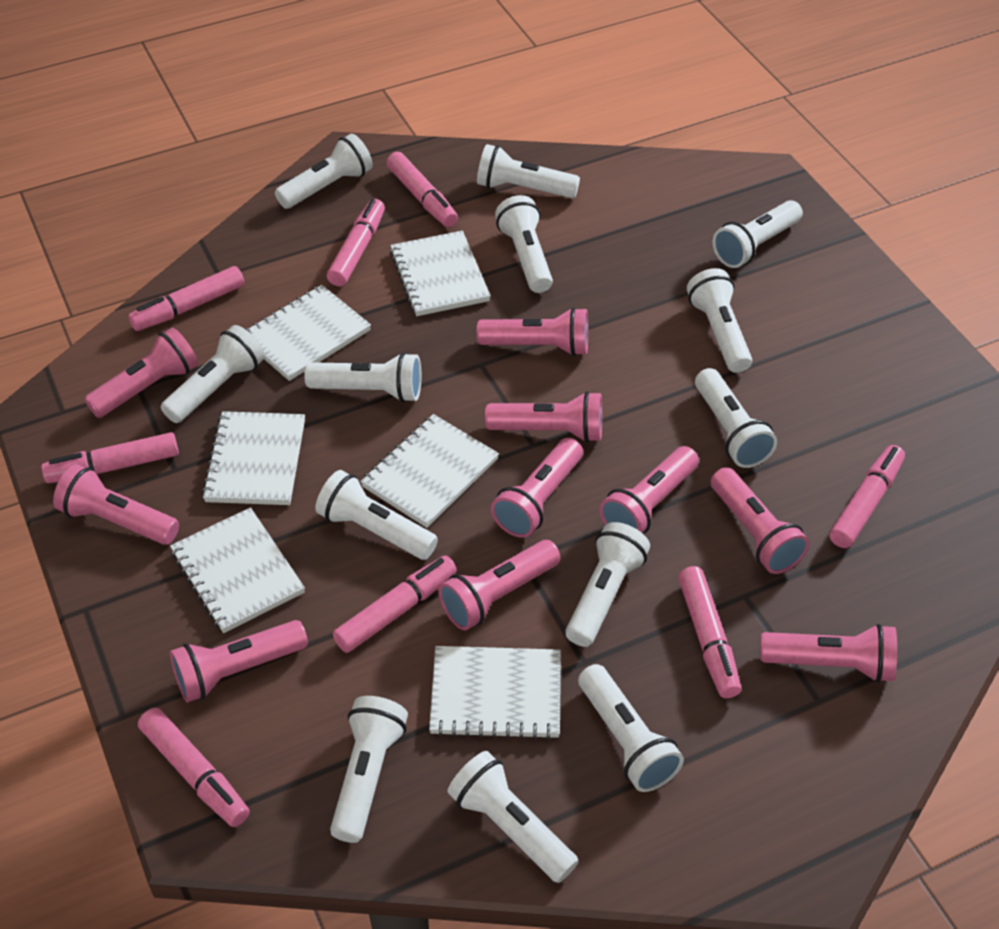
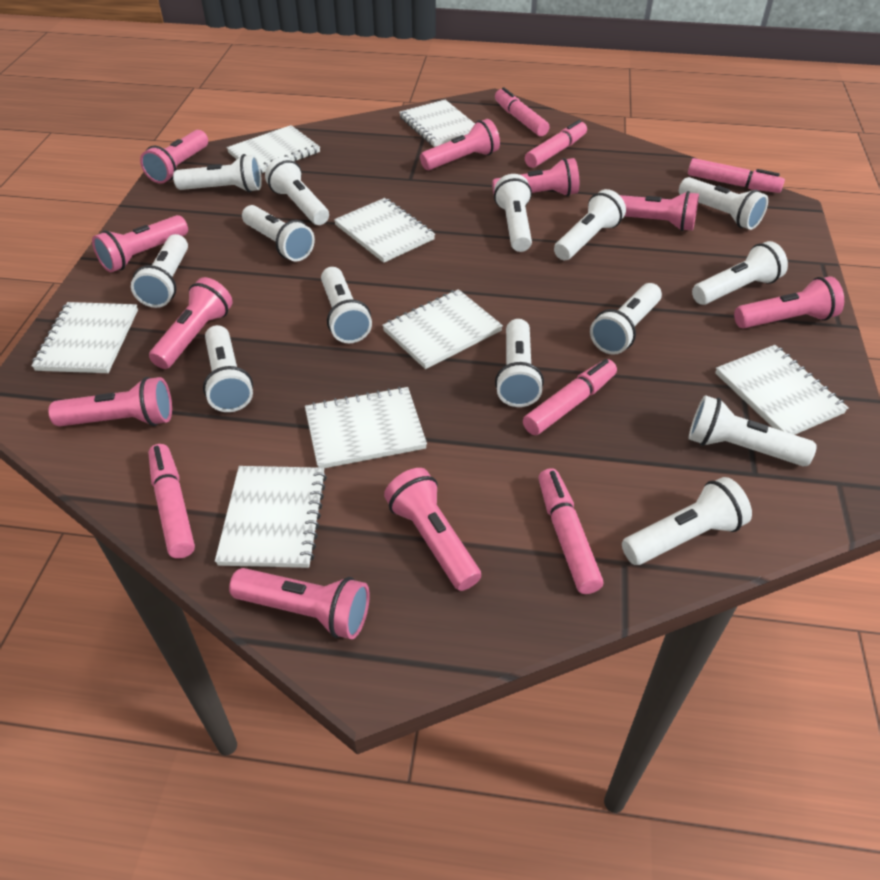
pink marker: 8 -> 6
white flashlight: 13 -> 14
white notebook: 6 -> 8

